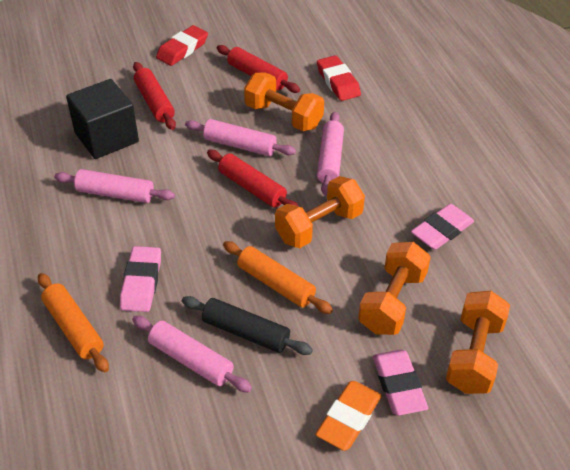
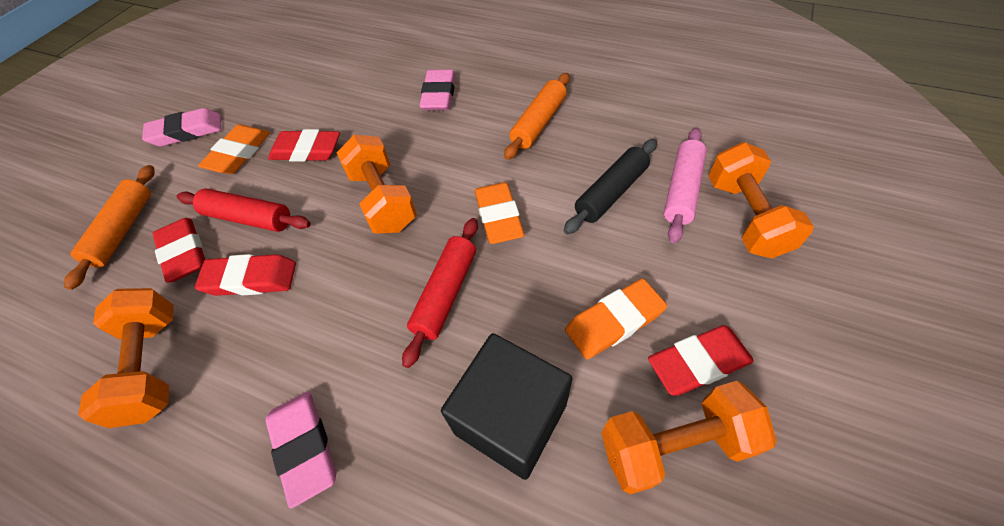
orange eraser: 1 -> 3
pink rolling pin: 4 -> 1
red eraser: 2 -> 4
red rolling pin: 3 -> 2

